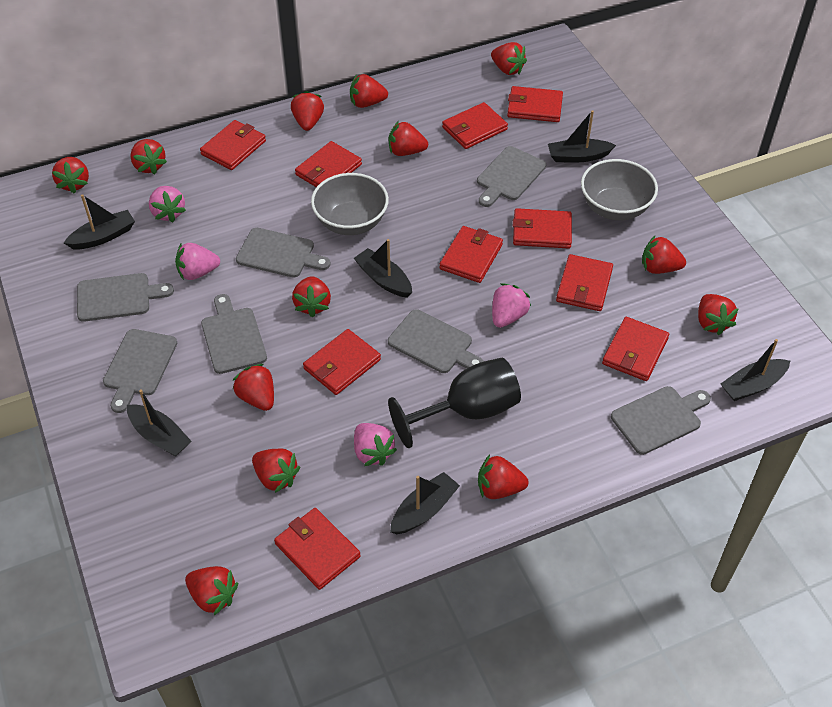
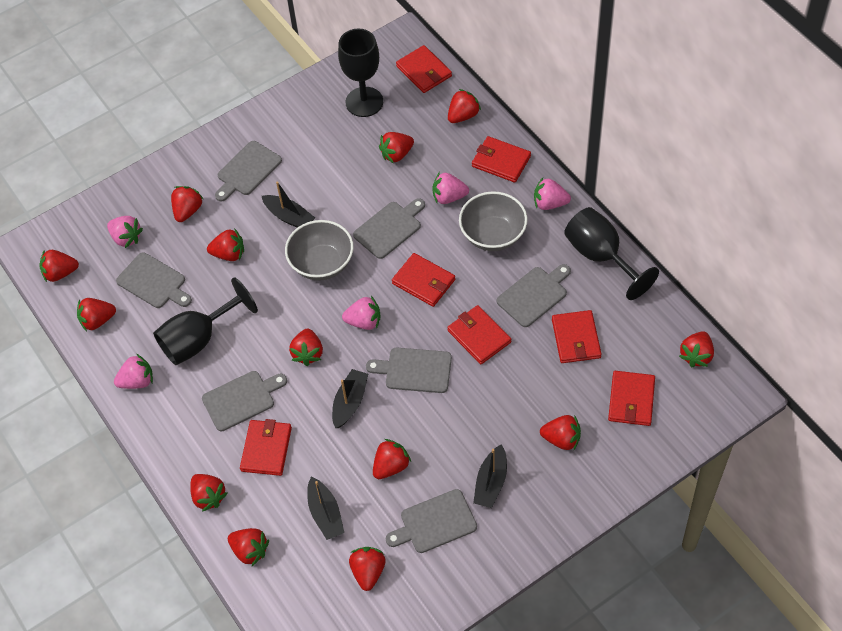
black boat: 6 -> 4
black goblet: 1 -> 3
pink strawberry: 4 -> 5
red wallet: 10 -> 7

